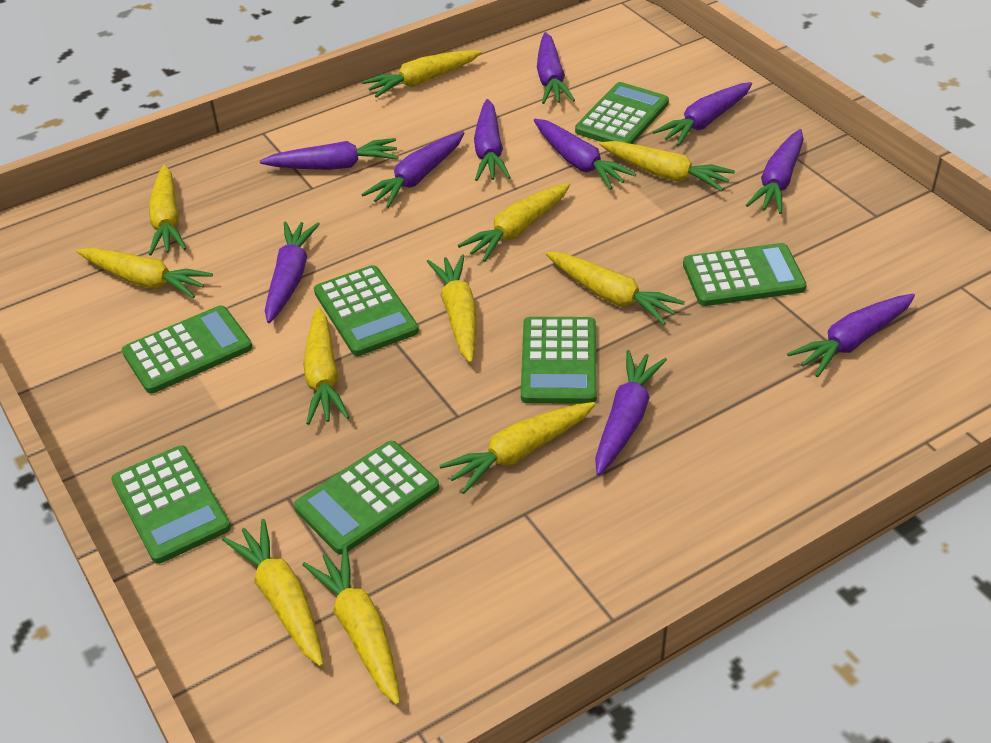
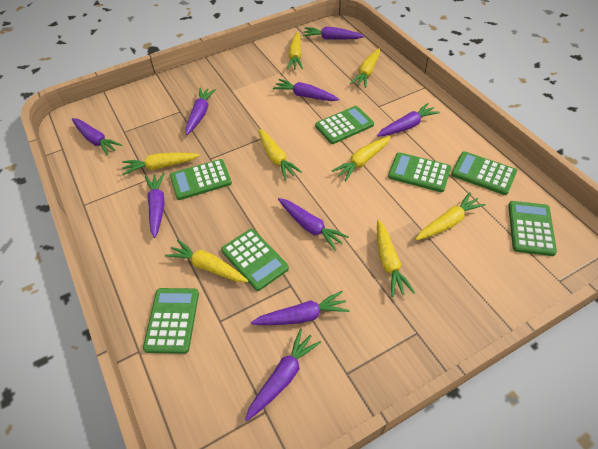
purple carrot: 10 -> 9
yellow carrot: 11 -> 8

